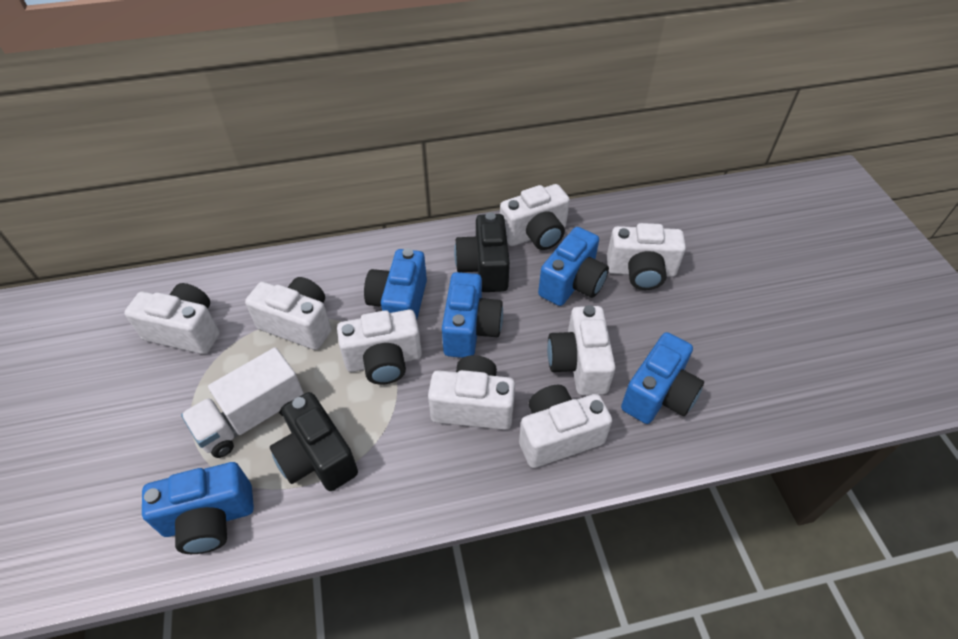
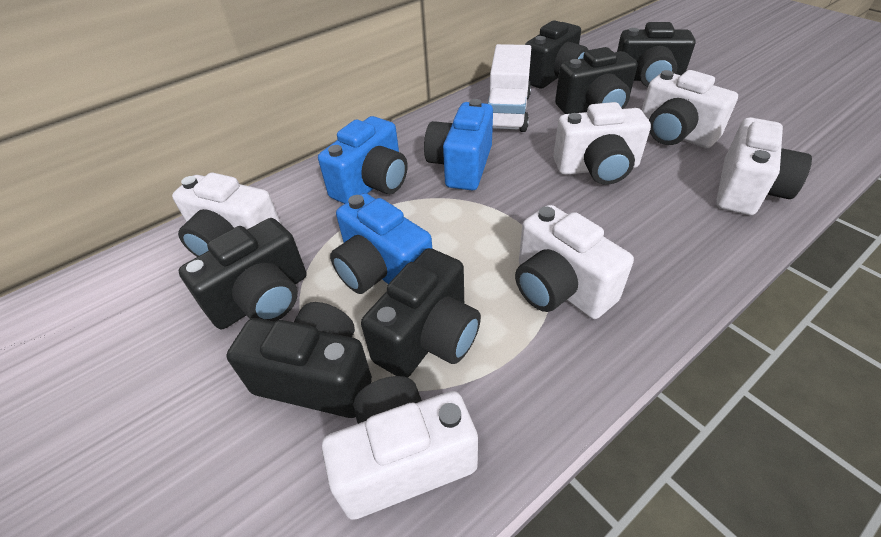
black camera: 2 -> 6
blue camera: 5 -> 3
white camera: 8 -> 6

